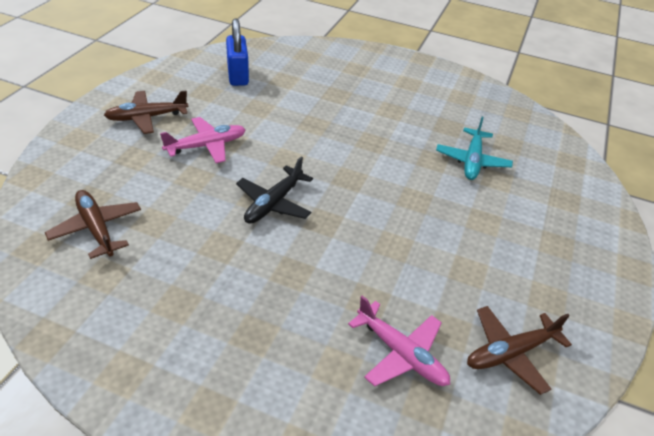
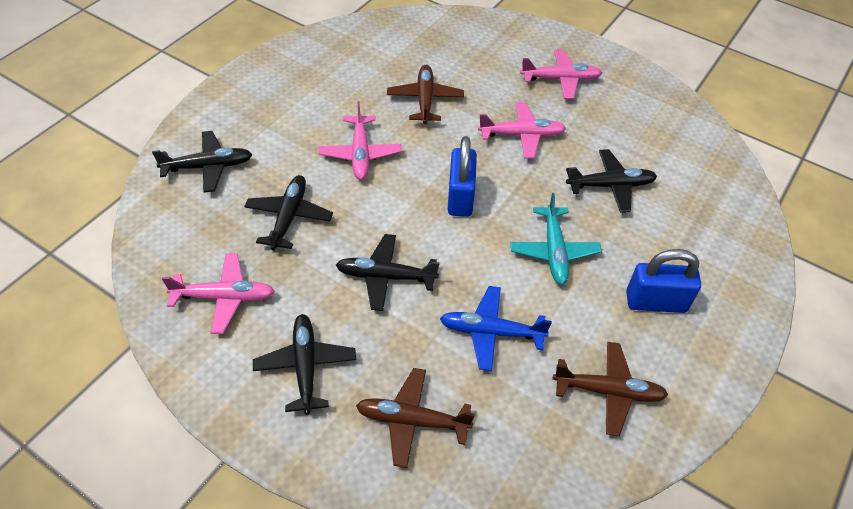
black plane: 1 -> 5
blue padlock: 1 -> 2
blue plane: 0 -> 1
pink plane: 2 -> 4

